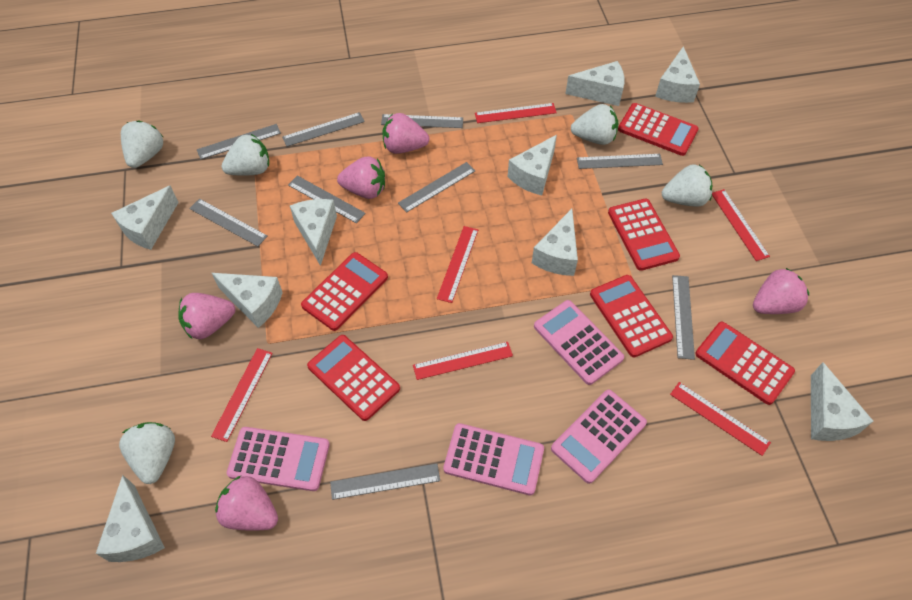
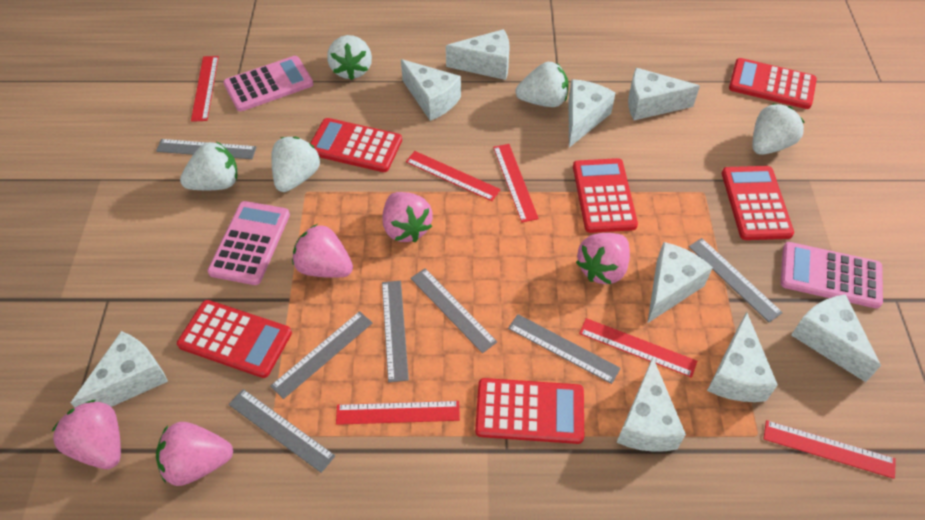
grey ruler: 9 -> 7
pink calculator: 4 -> 3

